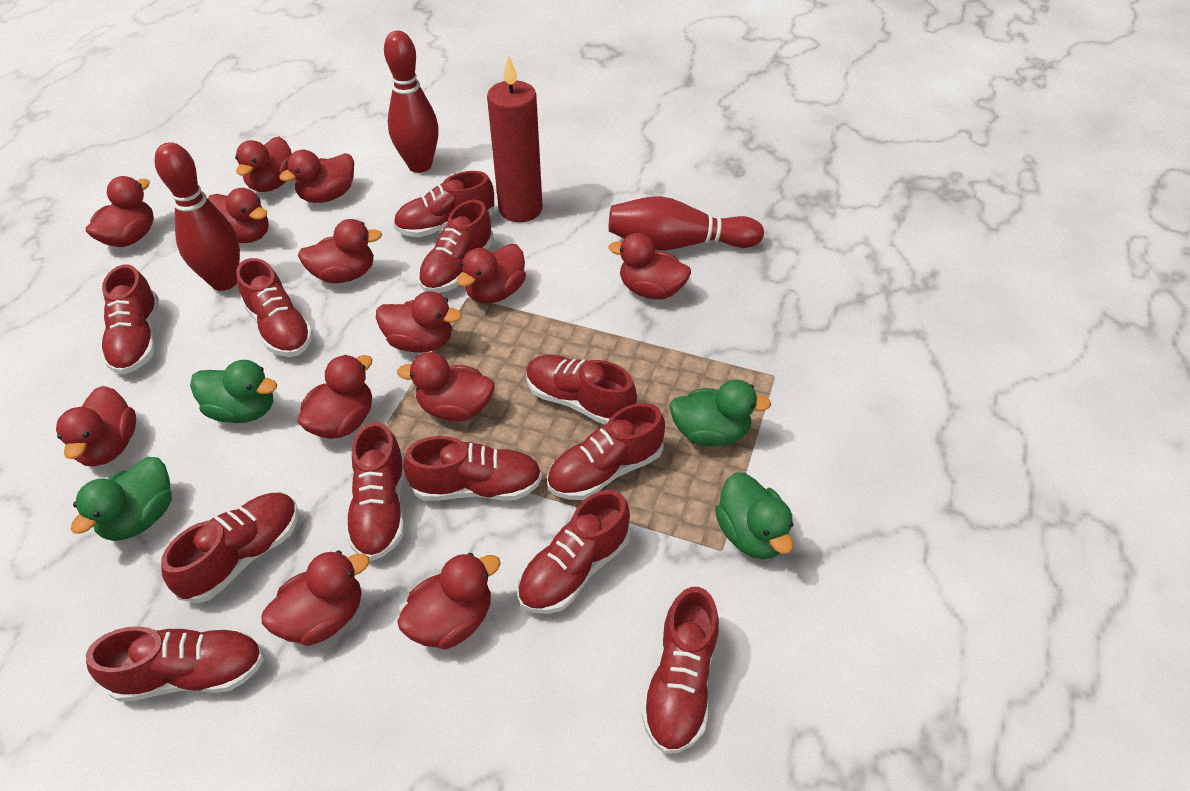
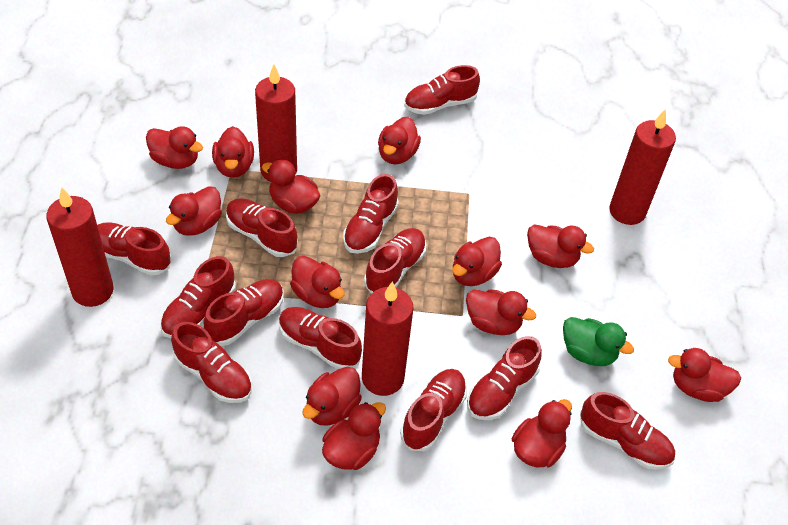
green duck: 4 -> 1
red bowling pin: 3 -> 0
red candle: 1 -> 4

